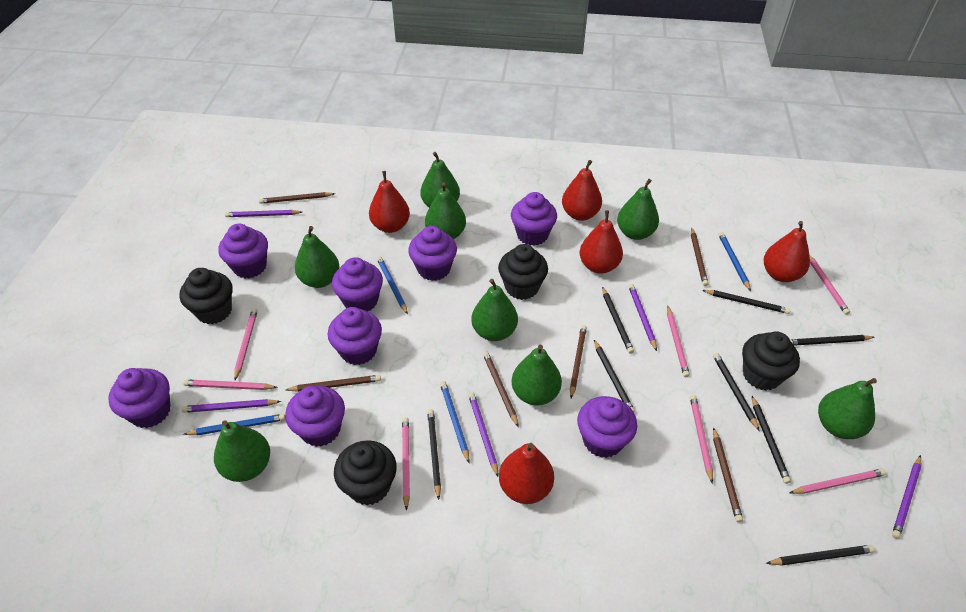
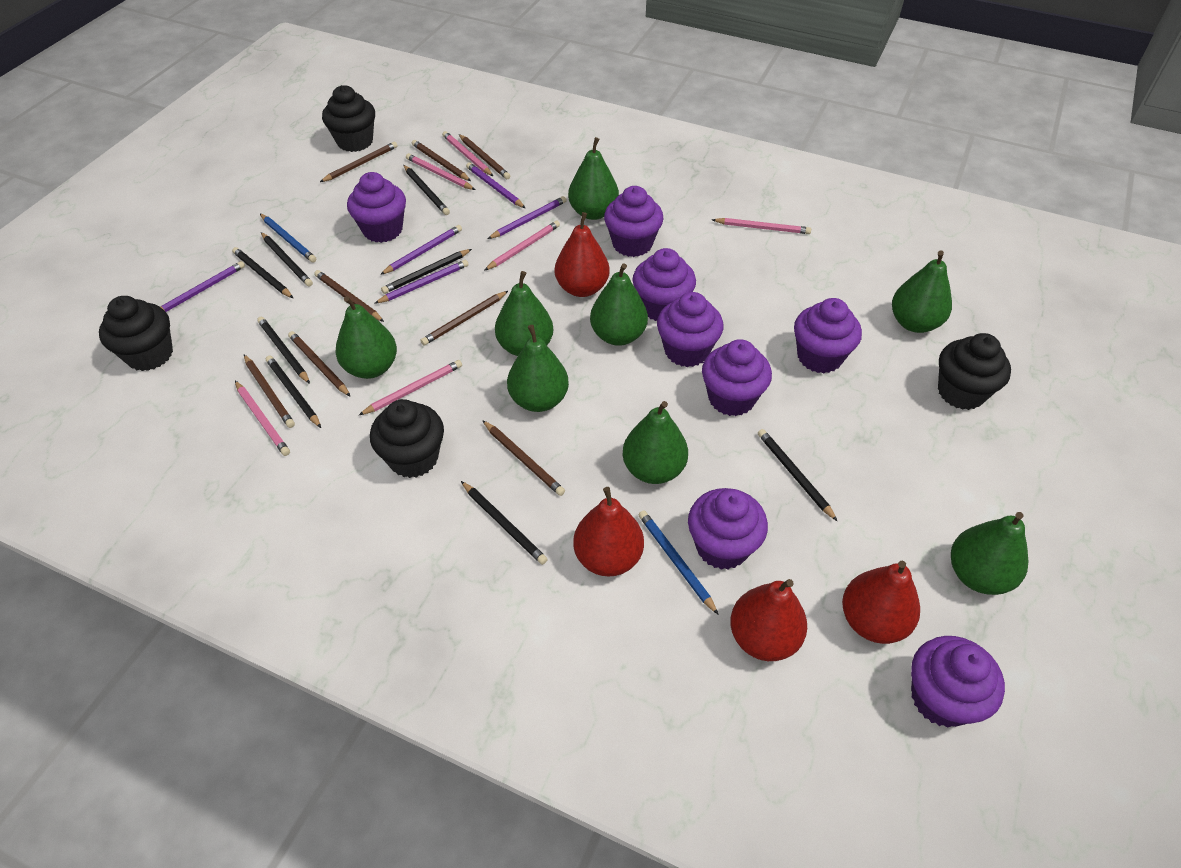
blue pencil: 4 -> 2
brown pencil: 6 -> 8
pink pencil: 7 -> 6
red pear: 5 -> 4

